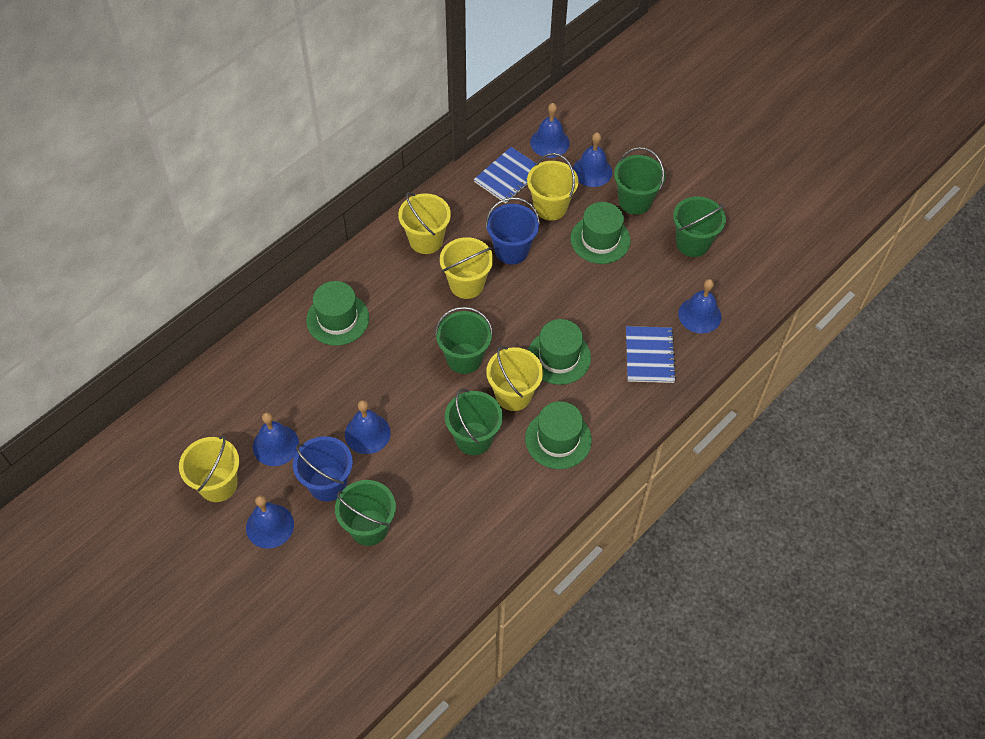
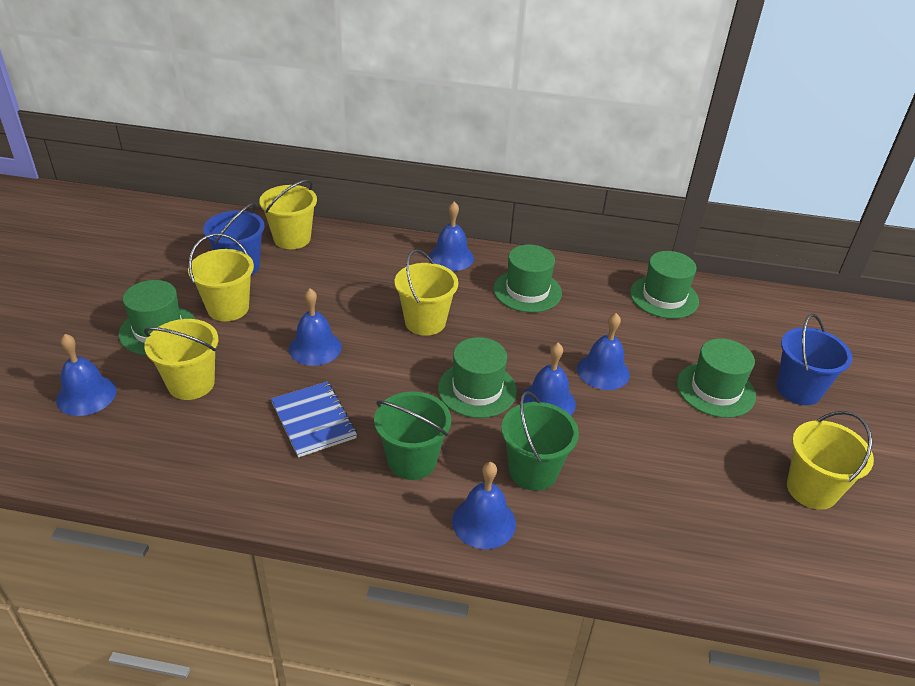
blue notebook: 2 -> 1
green bucket: 5 -> 2
green hat: 4 -> 5

